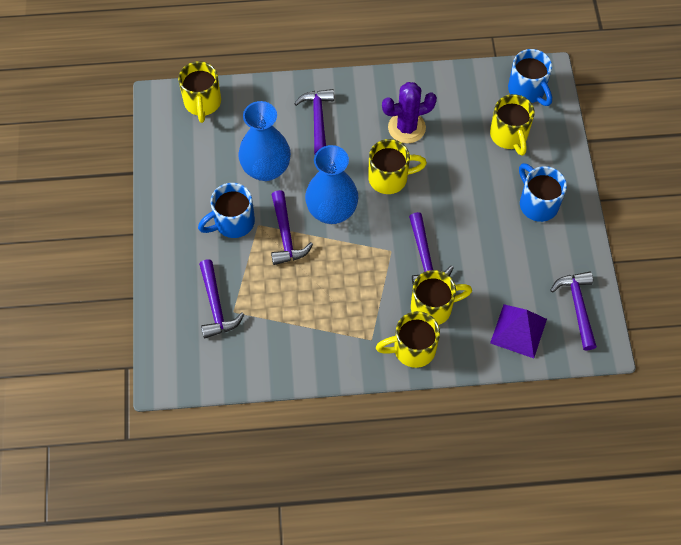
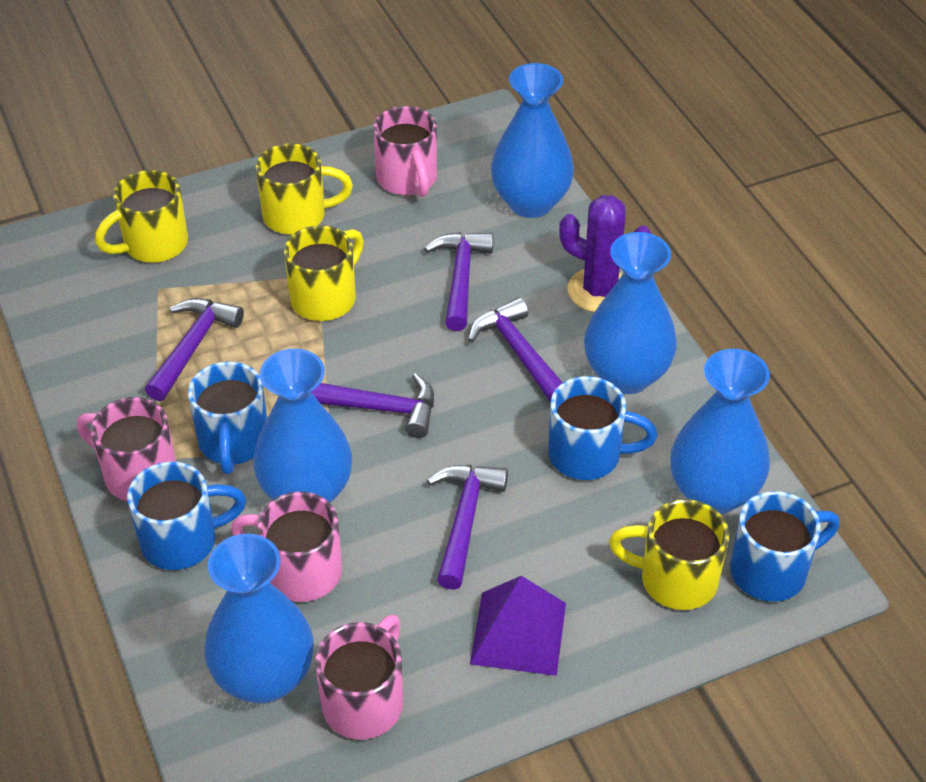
blue mug: 3 -> 4
blue vase: 2 -> 5
pink mug: 0 -> 4
yellow mug: 5 -> 4

